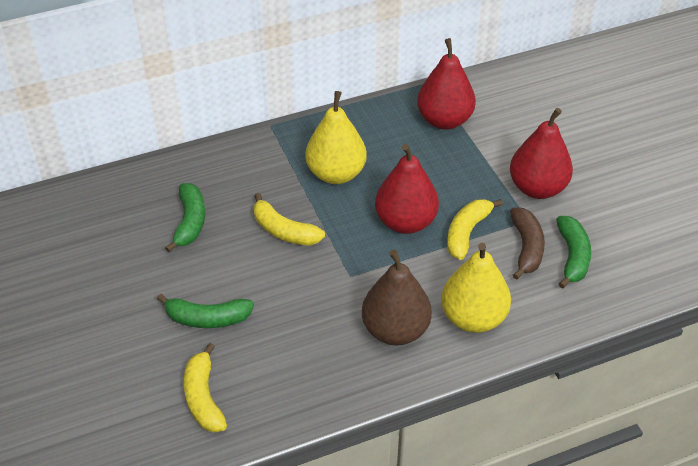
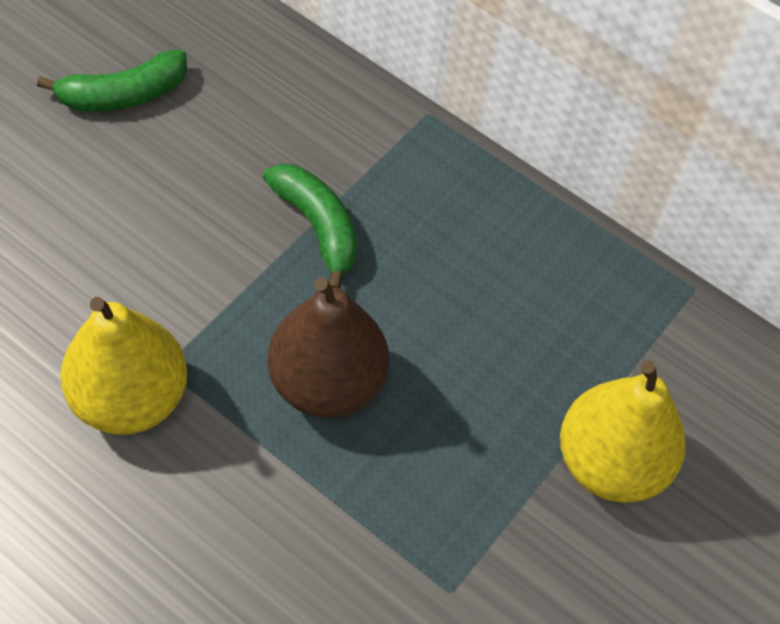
brown banana: 1 -> 0
green banana: 3 -> 2
red pear: 3 -> 0
yellow banana: 3 -> 0

